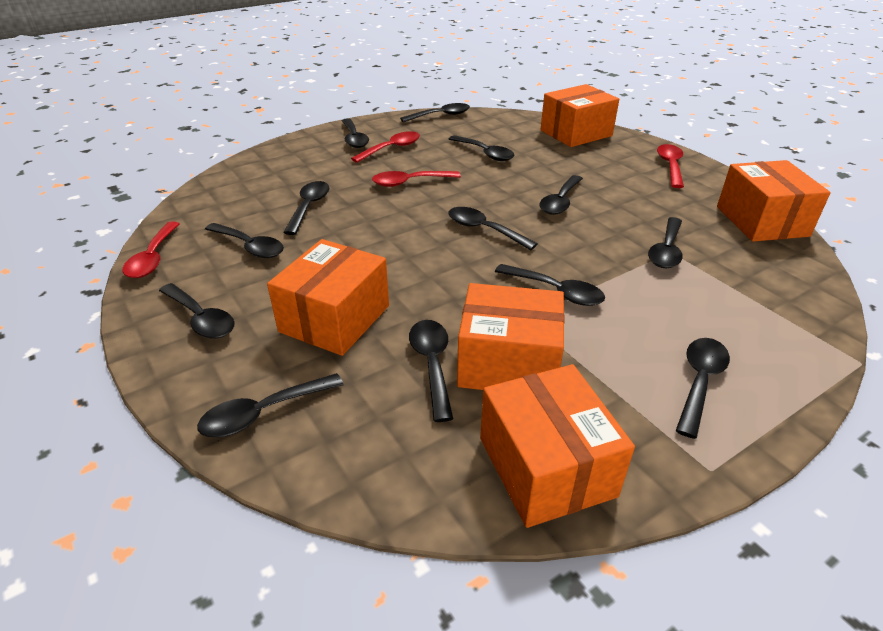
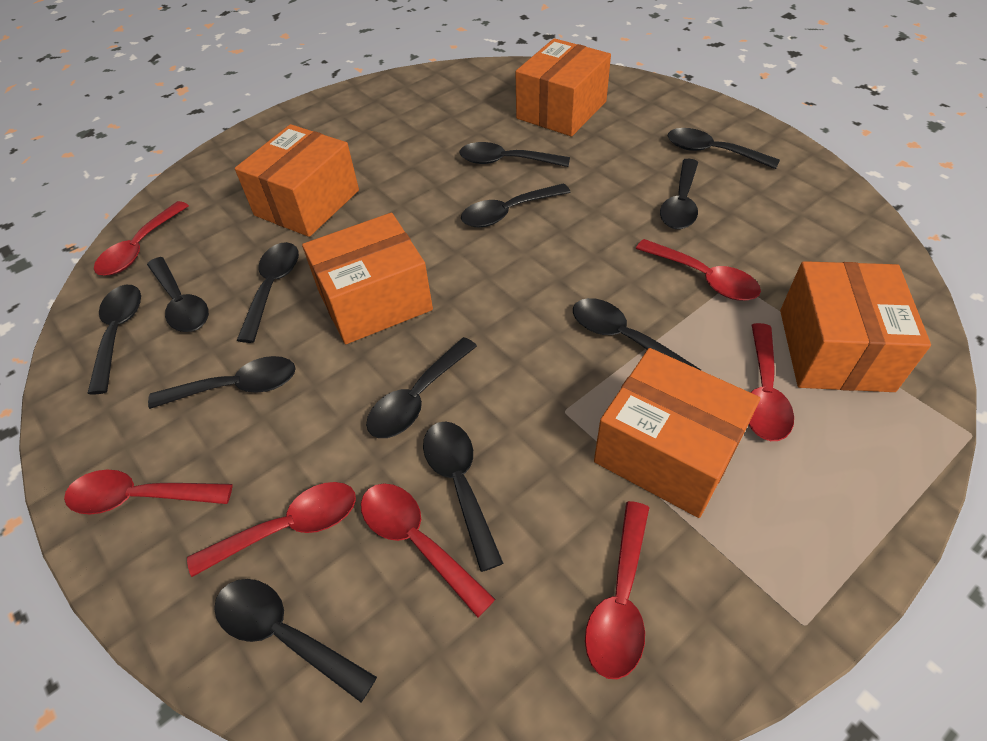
black spoon: 13 -> 12
red spoon: 4 -> 7

